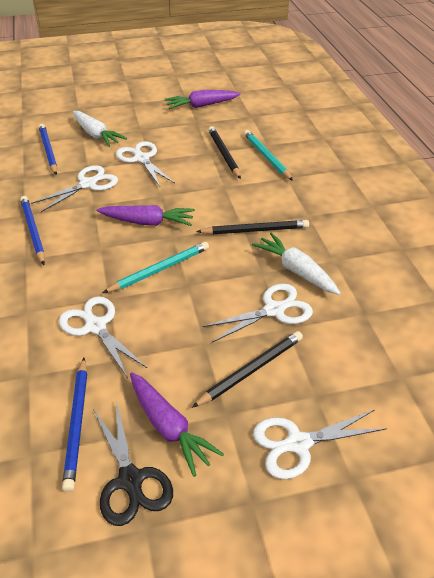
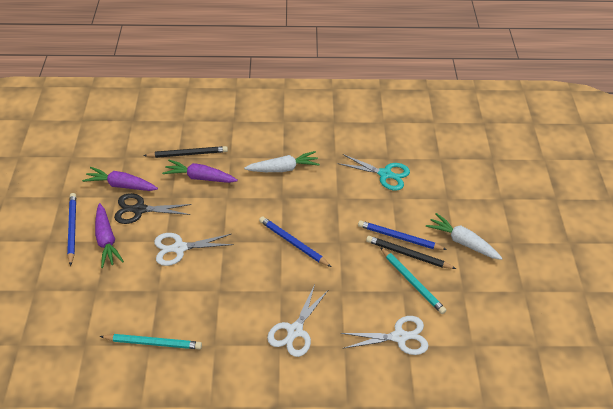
black pencil: 3 -> 2
turquoise scissors: 0 -> 1
white scissors: 5 -> 3

